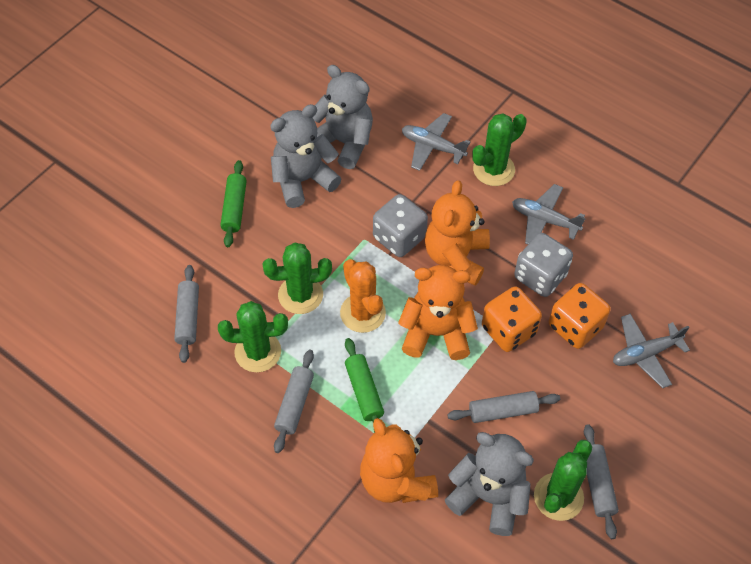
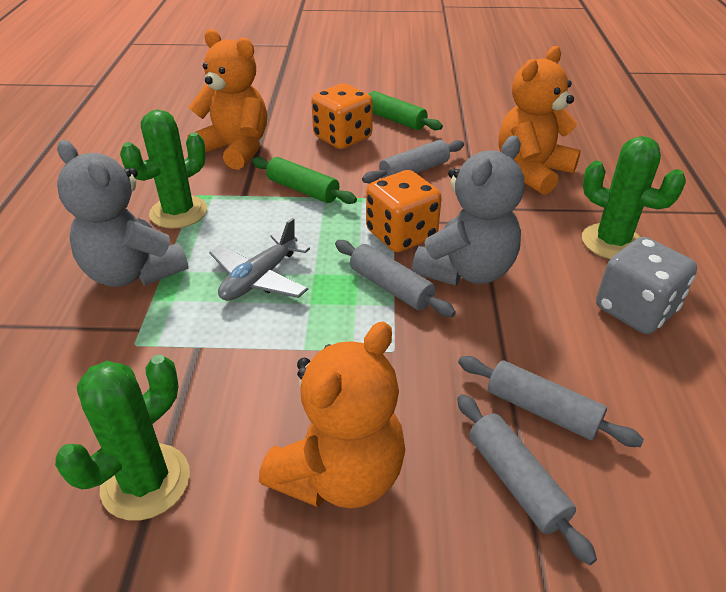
green cactus: 4 -> 3
grey dice: 2 -> 1
grey plane: 3 -> 1
grey teddy bear: 3 -> 2
orange cactus: 1 -> 0

